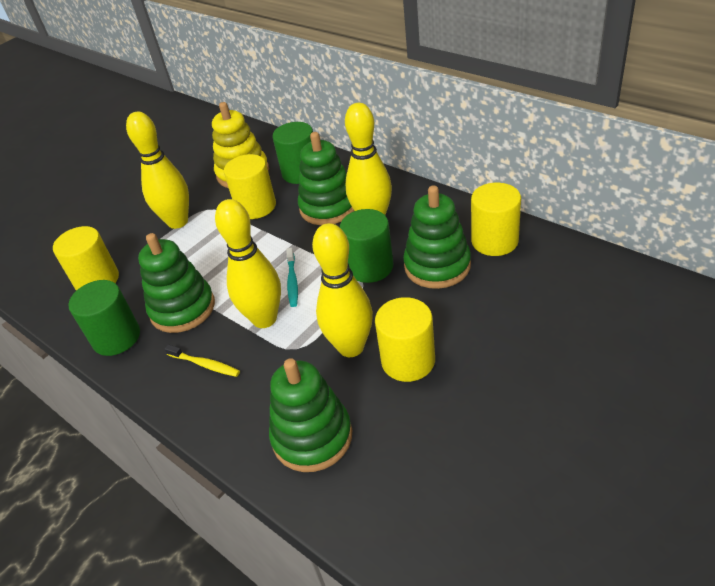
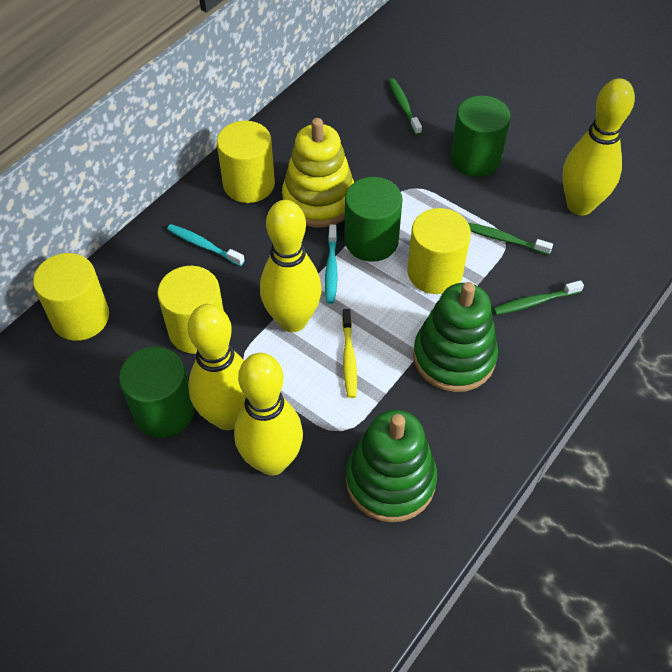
green stacking toy: 4 -> 2
green toothbrush: 0 -> 3
turquoise toothbrush: 1 -> 2

